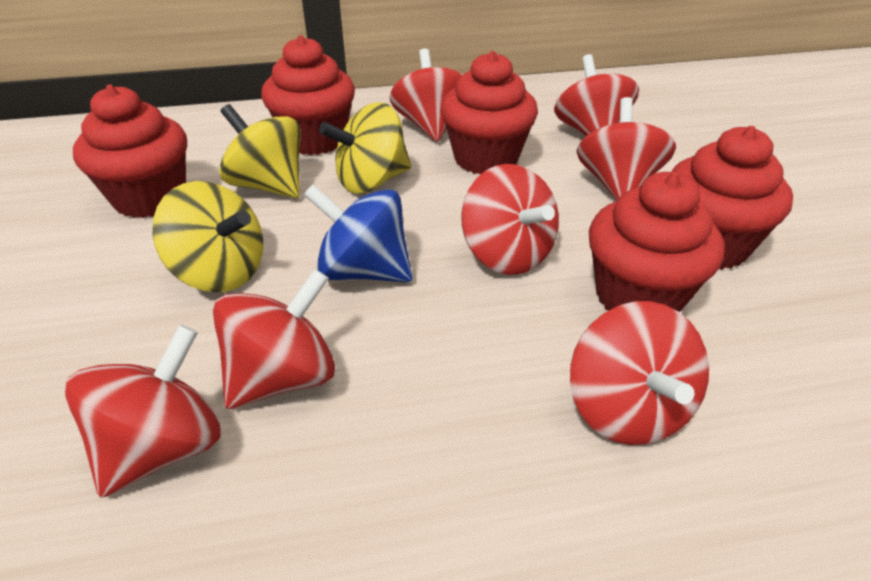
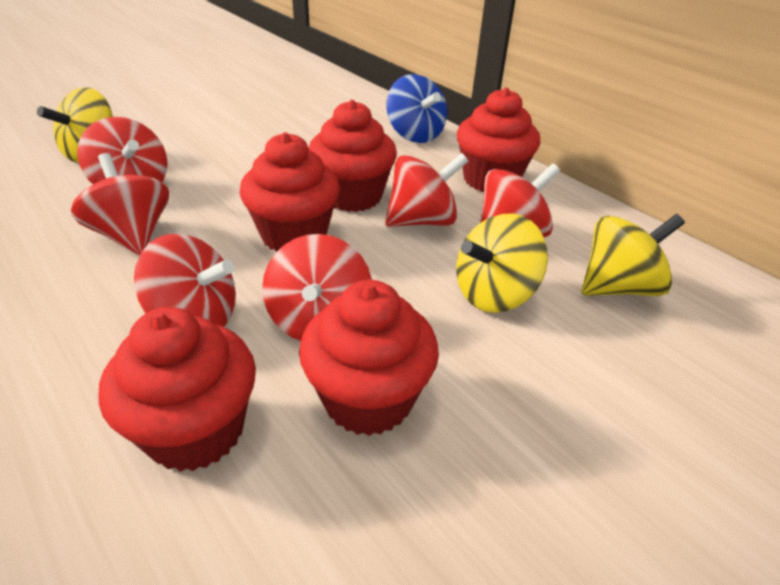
red spinning top: 7 -> 6

